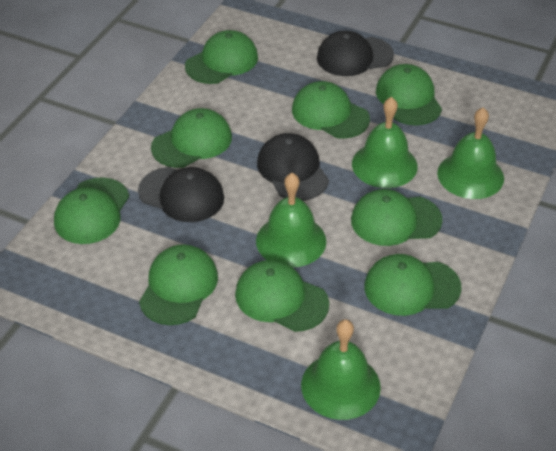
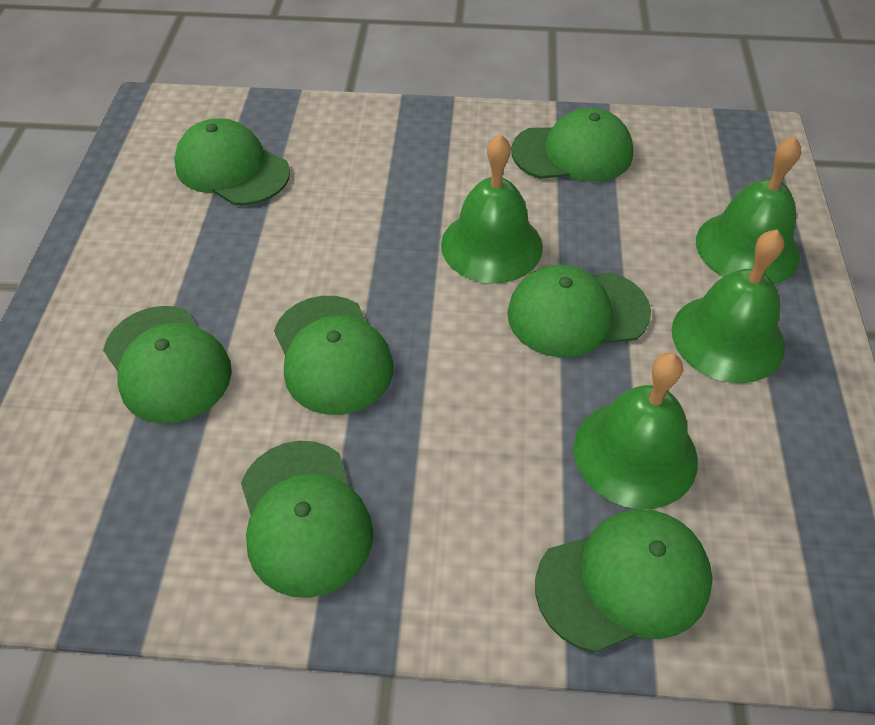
black cap: 3 -> 0
green cap: 9 -> 7

